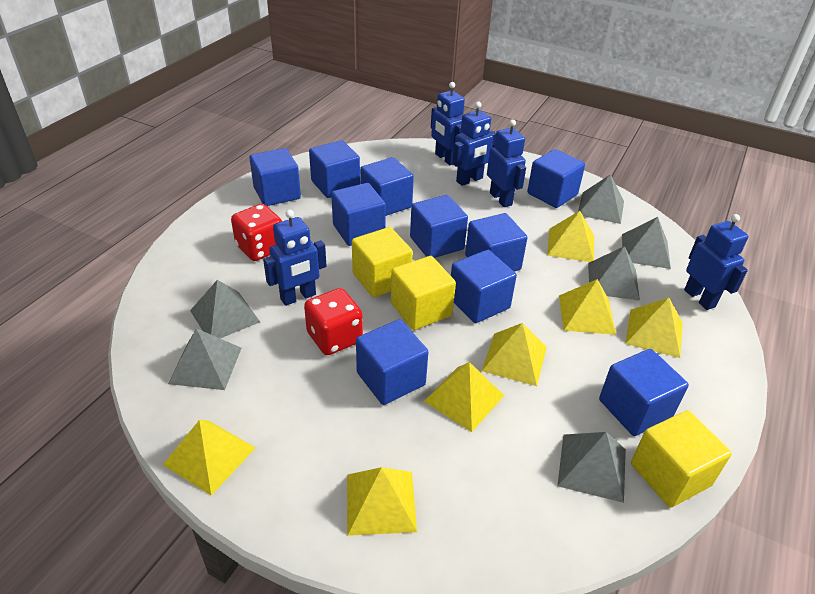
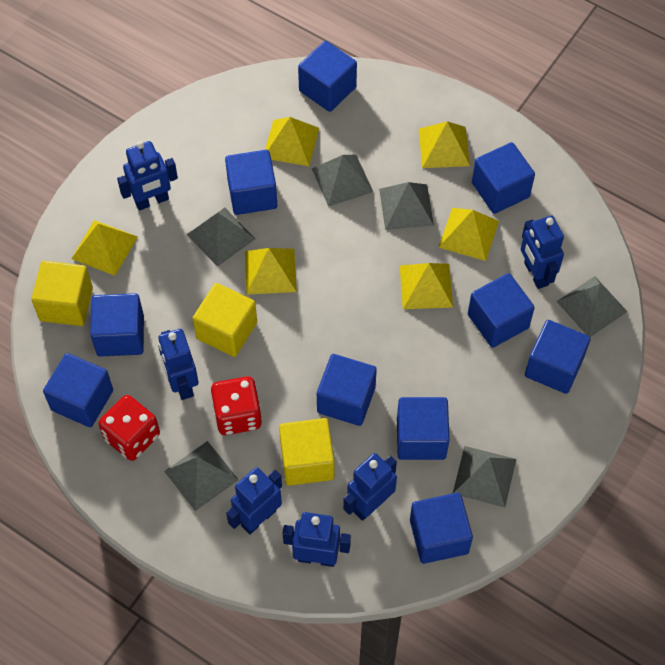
blue robot: 5 -> 6
yellow pyramid: 7 -> 6

